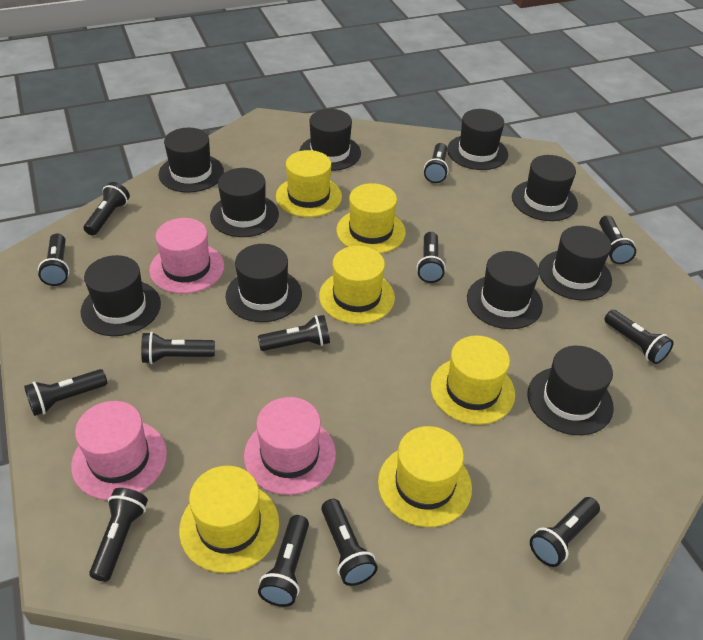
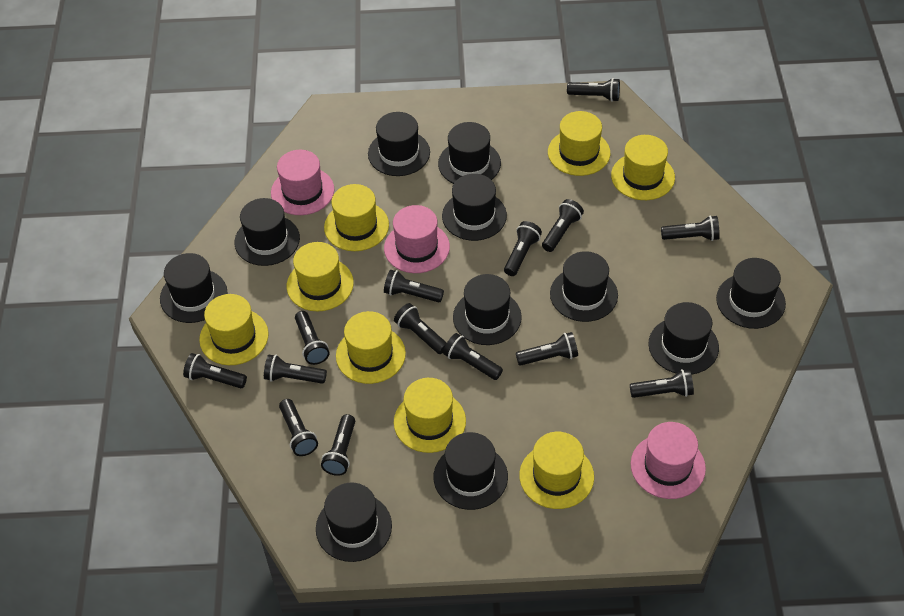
black flashlight: 13 -> 14
black hat: 10 -> 11
yellow hat: 6 -> 8

